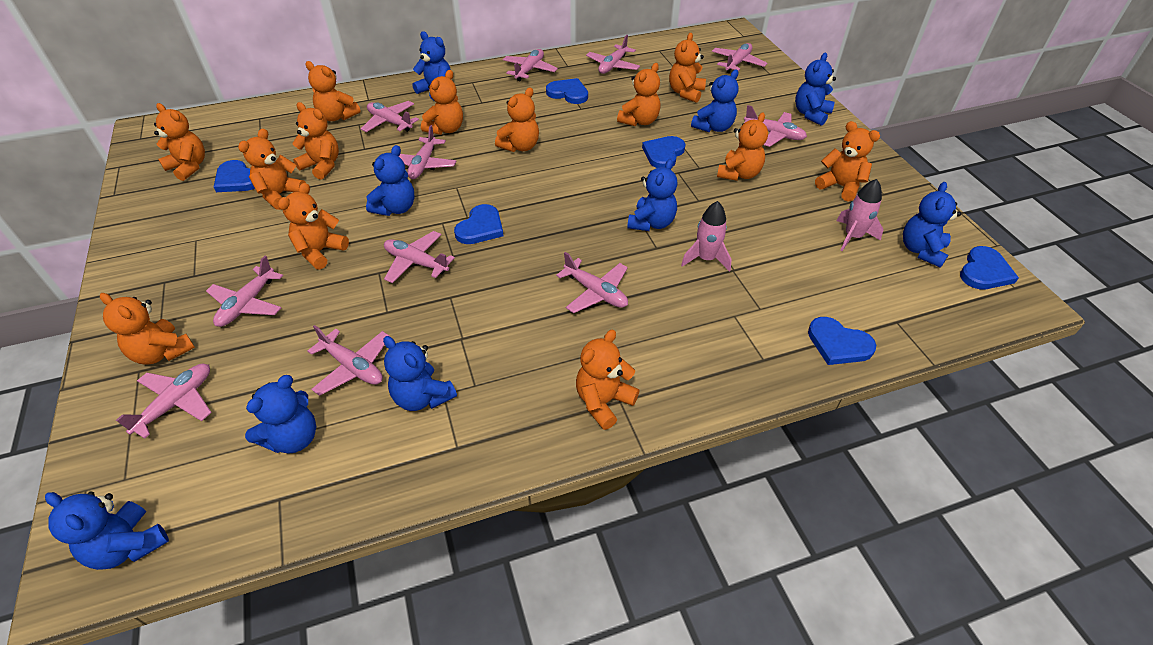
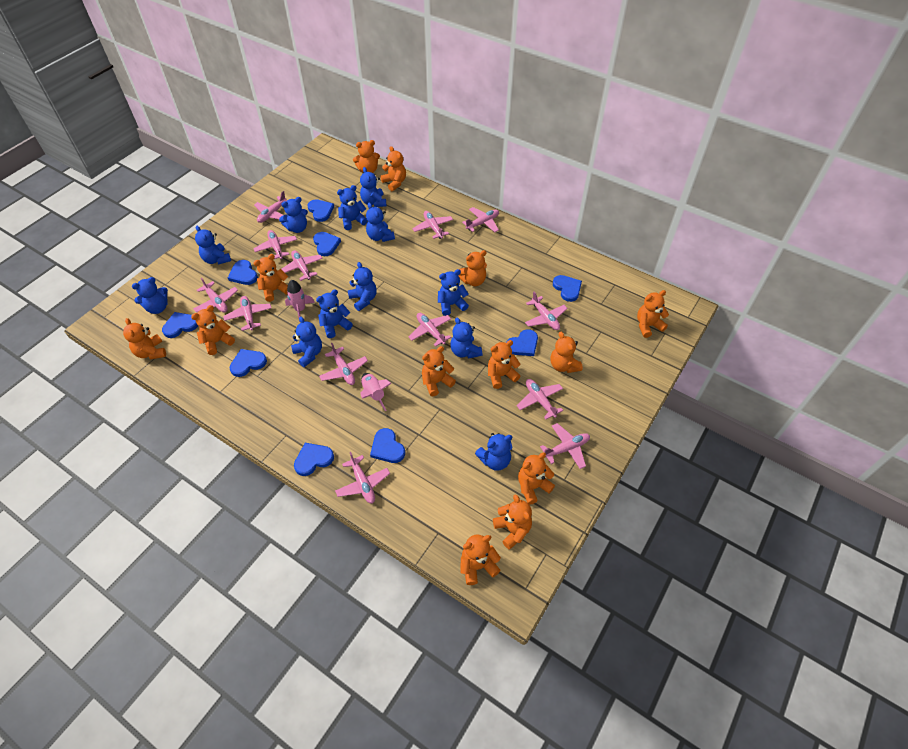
blue heart: 6 -> 9
blue teddy bear: 9 -> 12
pink plane: 11 -> 13

